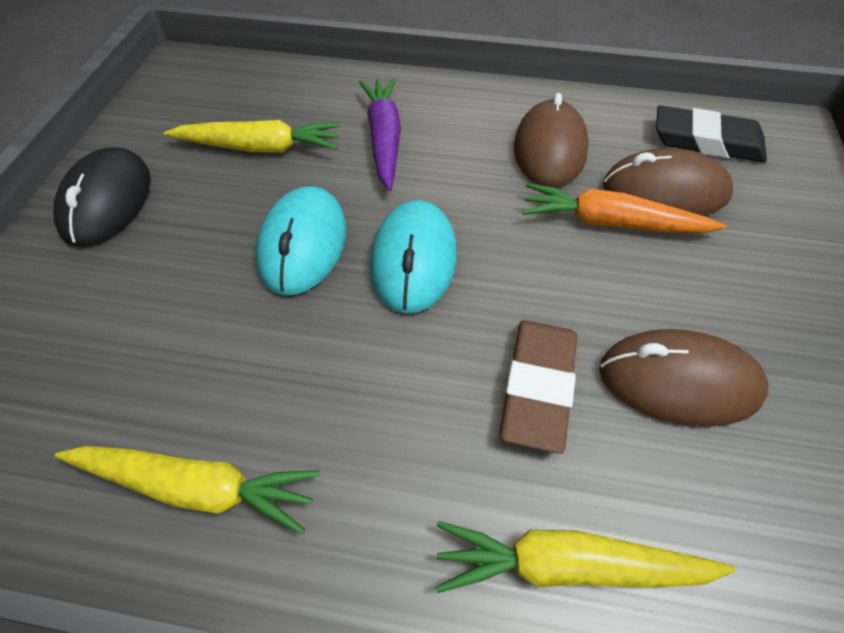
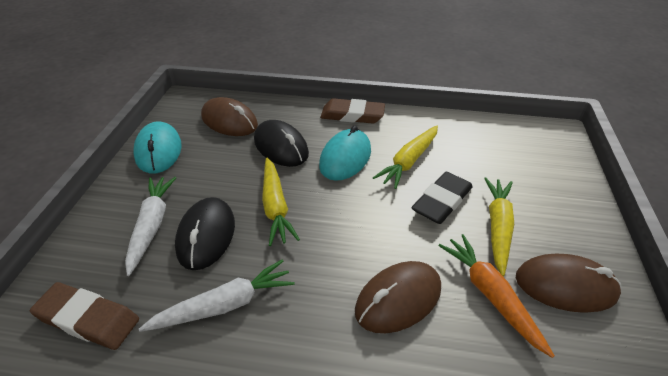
black mouse: 1 -> 2
brown eraser: 1 -> 2
purple carrot: 1 -> 0
white carrot: 0 -> 2

